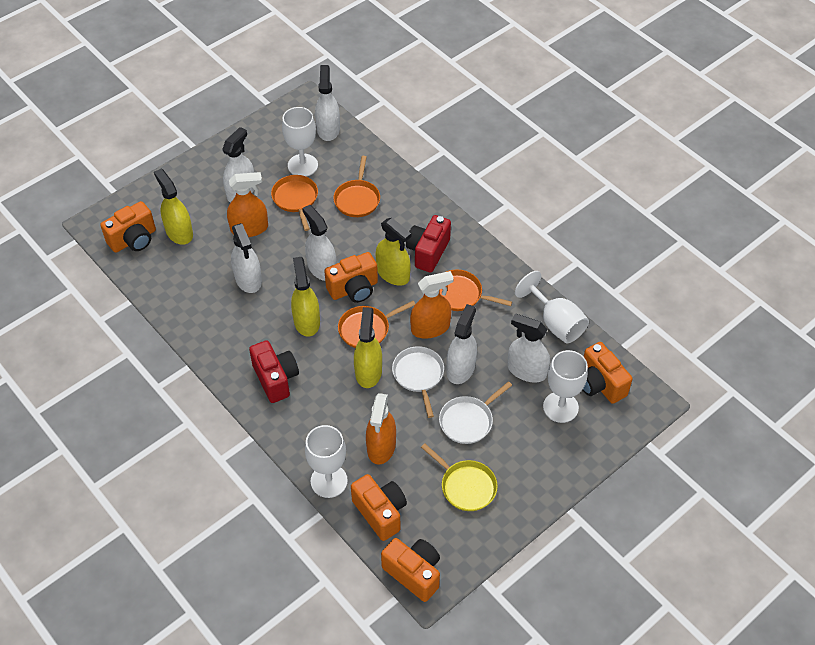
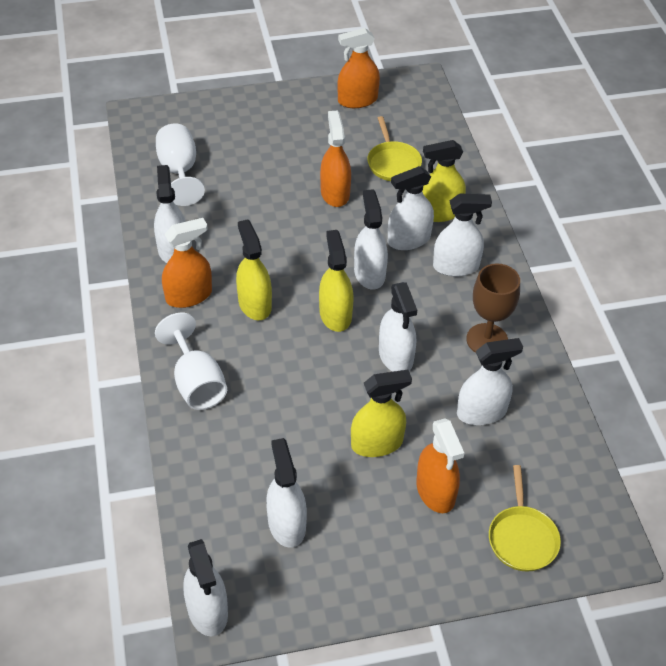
brown goblet: 0 -> 1
orange camera: 5 -> 0
orange pan: 4 -> 0
orange spray bottle: 3 -> 4
red camera: 2 -> 0
white goblet: 4 -> 2
white pan: 2 -> 0
white spray bottle: 6 -> 8
yellow pan: 1 -> 2

